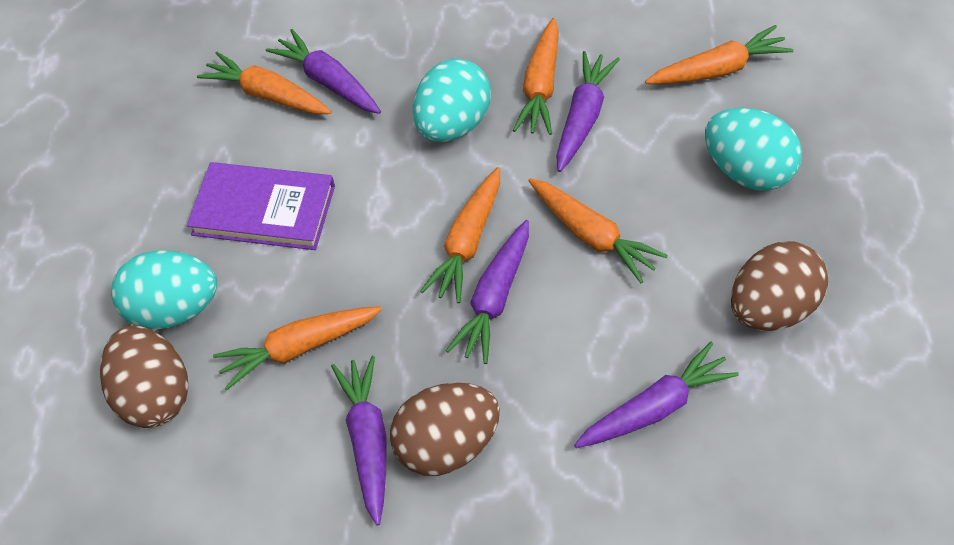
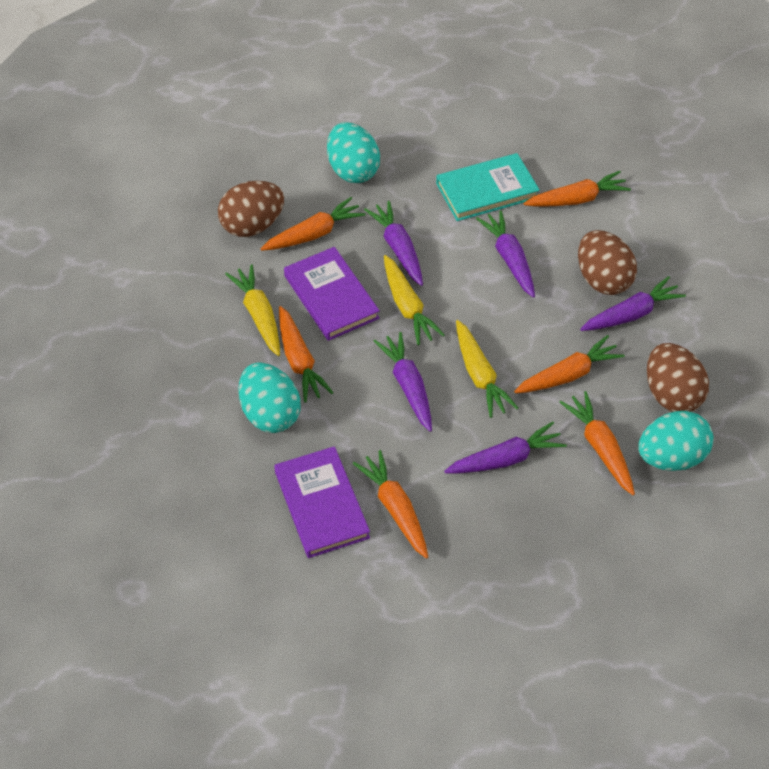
purple book: 1 -> 2
turquoise book: 0 -> 1
yellow carrot: 0 -> 3

